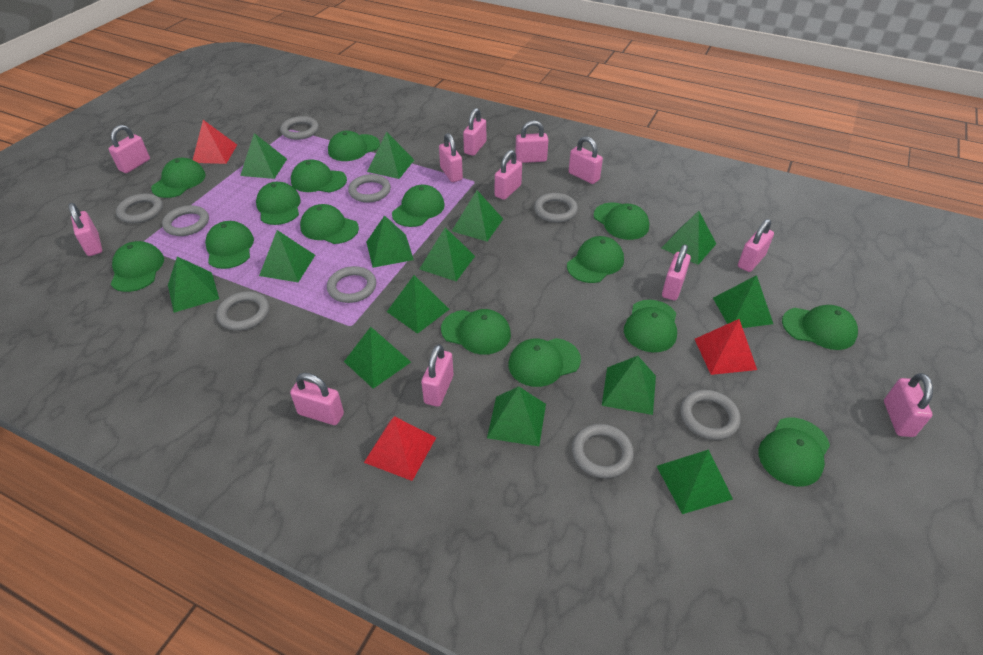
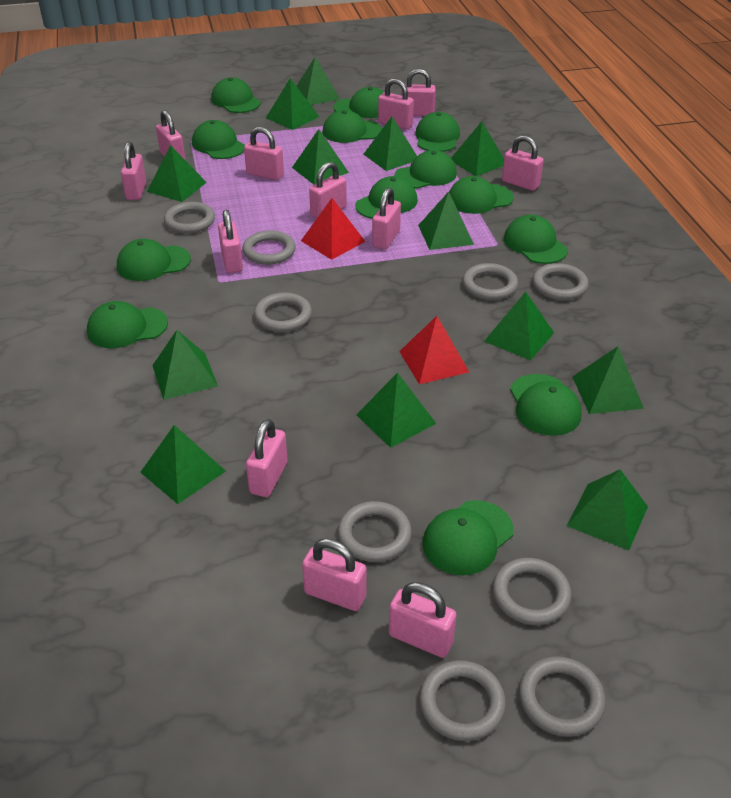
green cap: 15 -> 13
green pyramid: 14 -> 13
red pyramid: 3 -> 2

